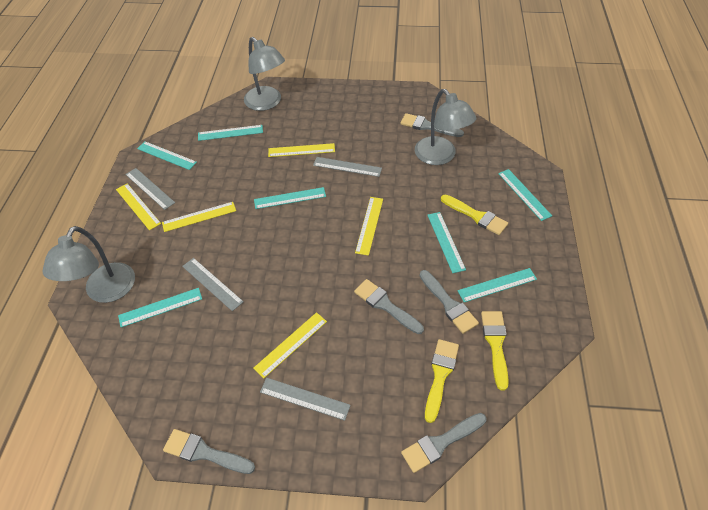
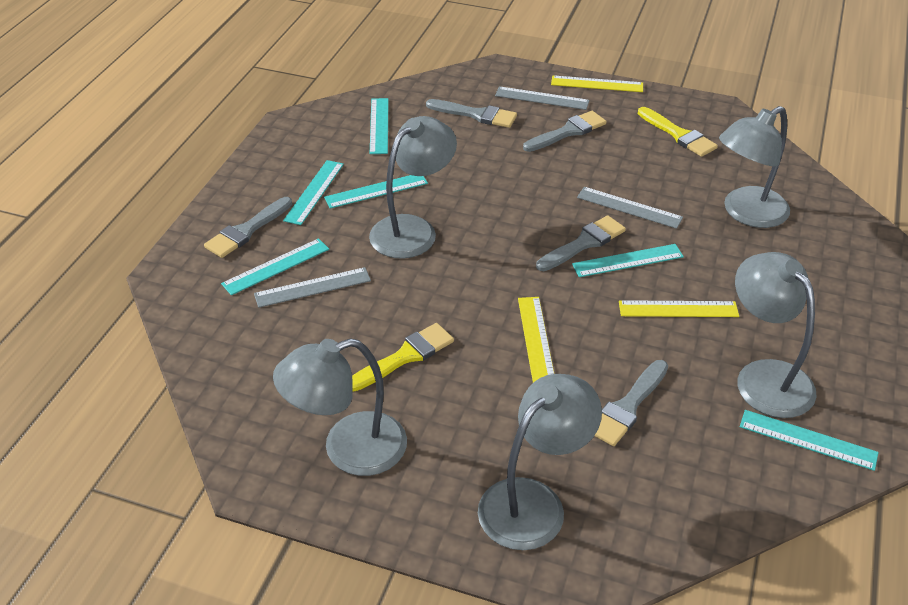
grey lamp: 3 -> 5
grey ruler: 4 -> 3
turquoise ruler: 7 -> 6
yellow brush: 3 -> 2
yellow ruler: 5 -> 3

